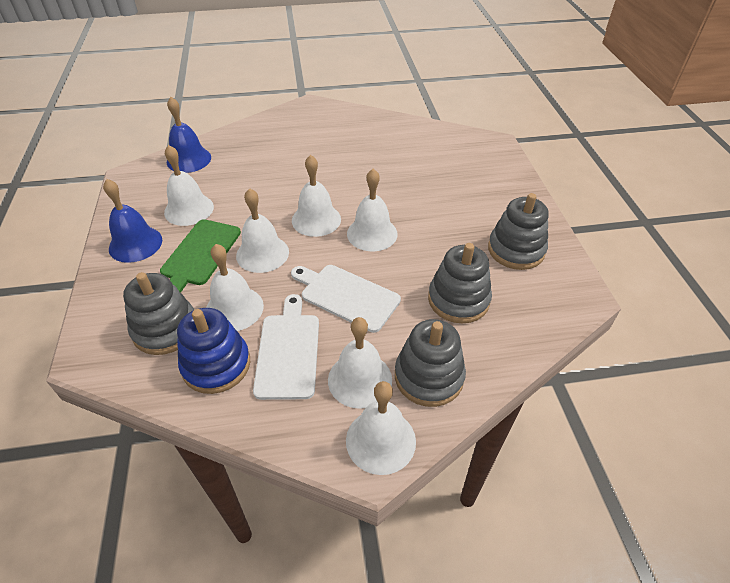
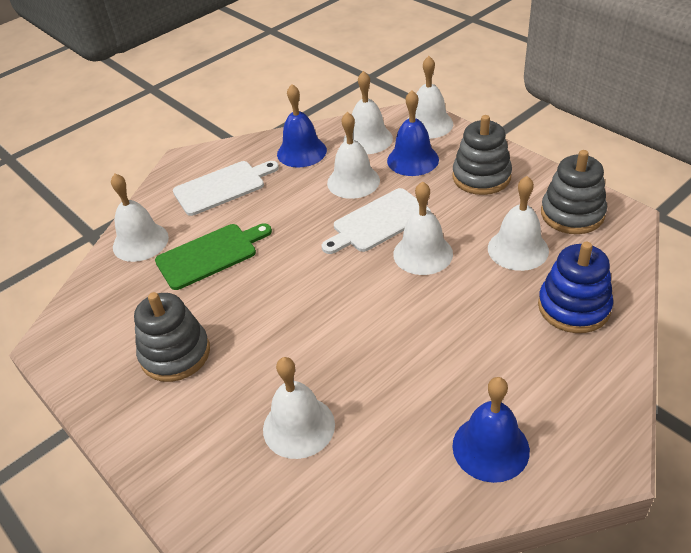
blue bell: 2 -> 3
grey stacking toy: 4 -> 3

